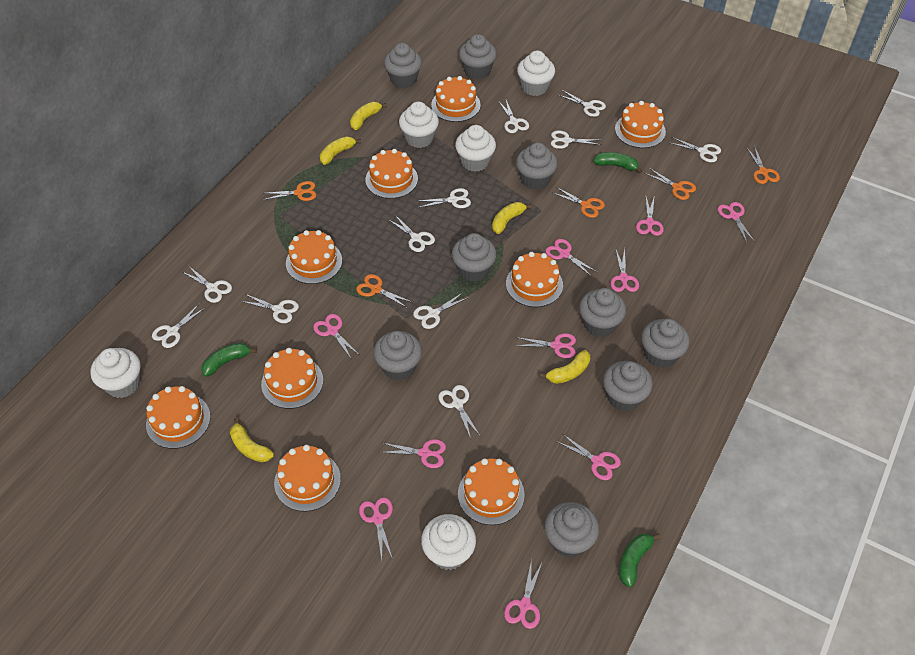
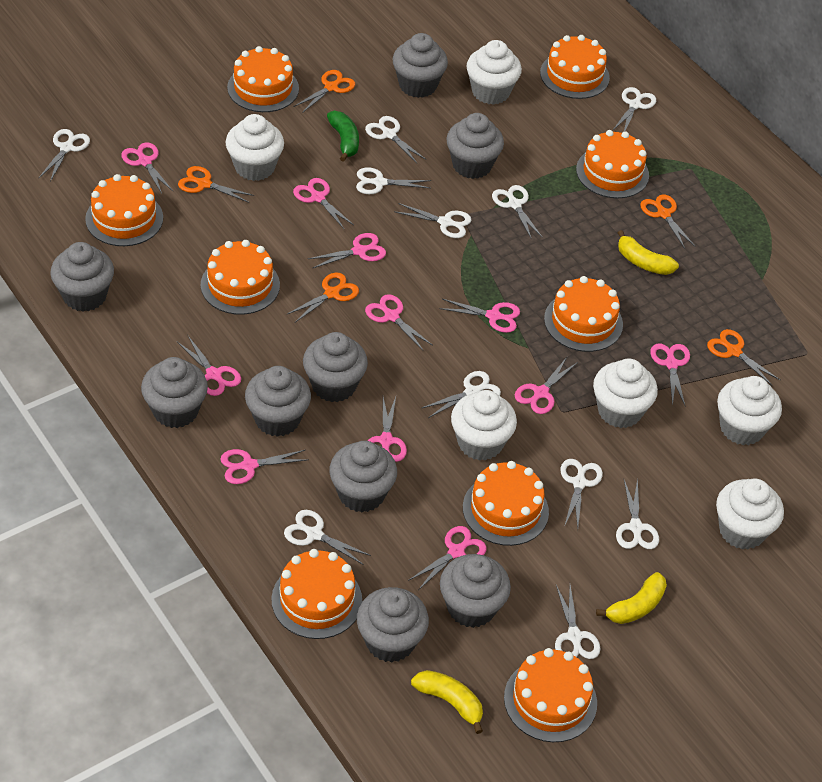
green banana: 3 -> 1
pink scissors: 10 -> 11
white cupcake: 5 -> 6
yellow banana: 5 -> 3

